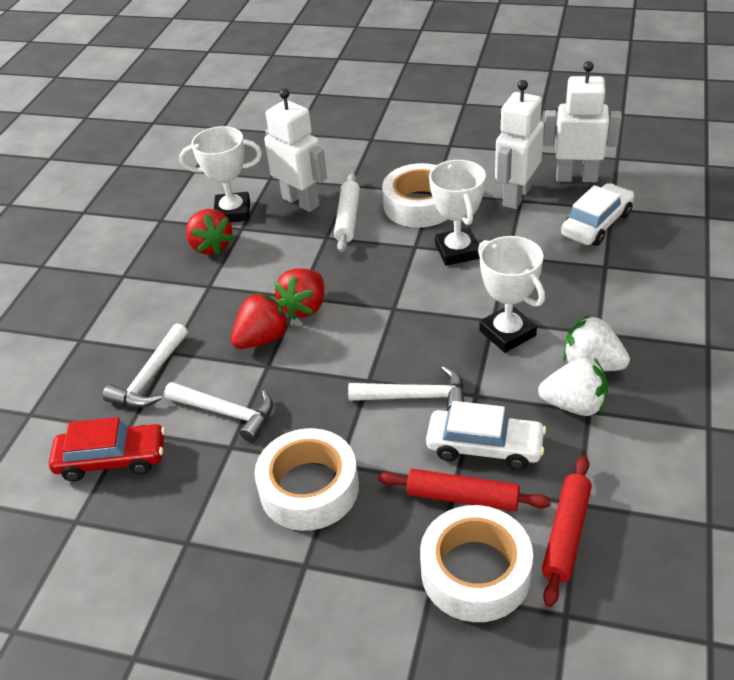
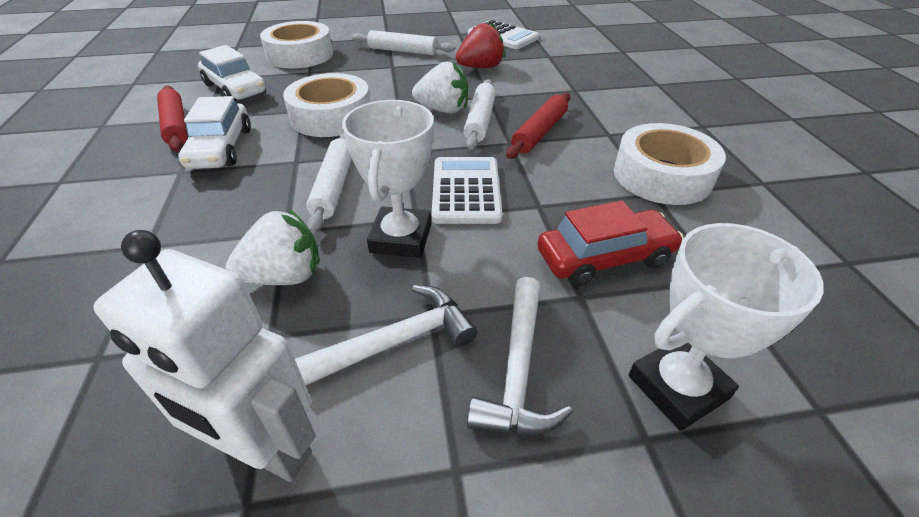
red strawberry: 3 -> 1
white calculator: 0 -> 2
white hammer: 3 -> 2
white robot: 3 -> 1
white rolling pin: 1 -> 3
white trophy: 3 -> 2

